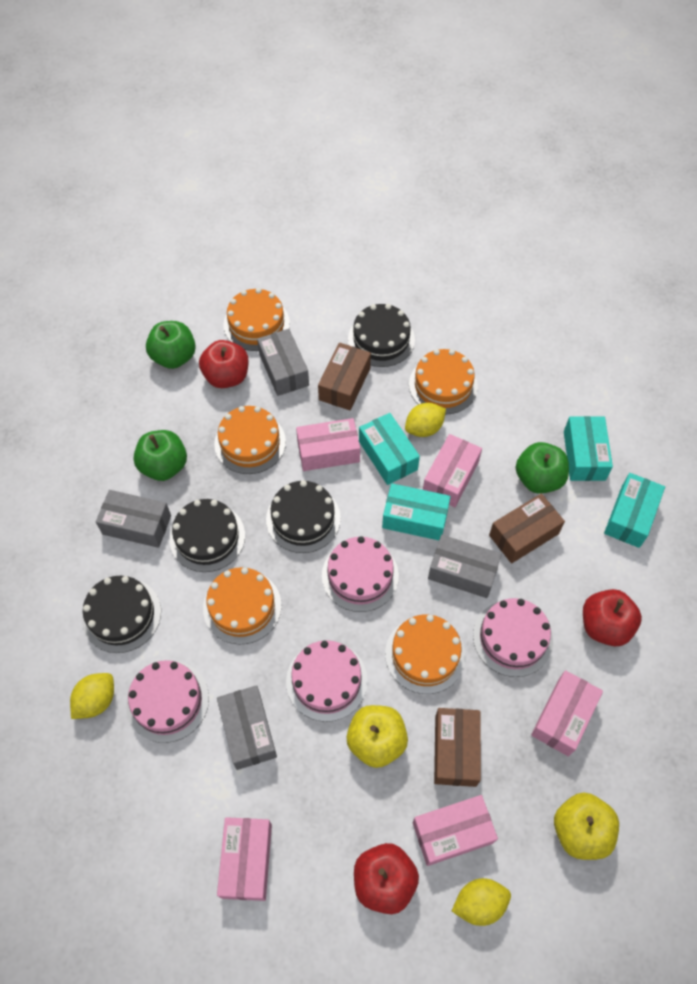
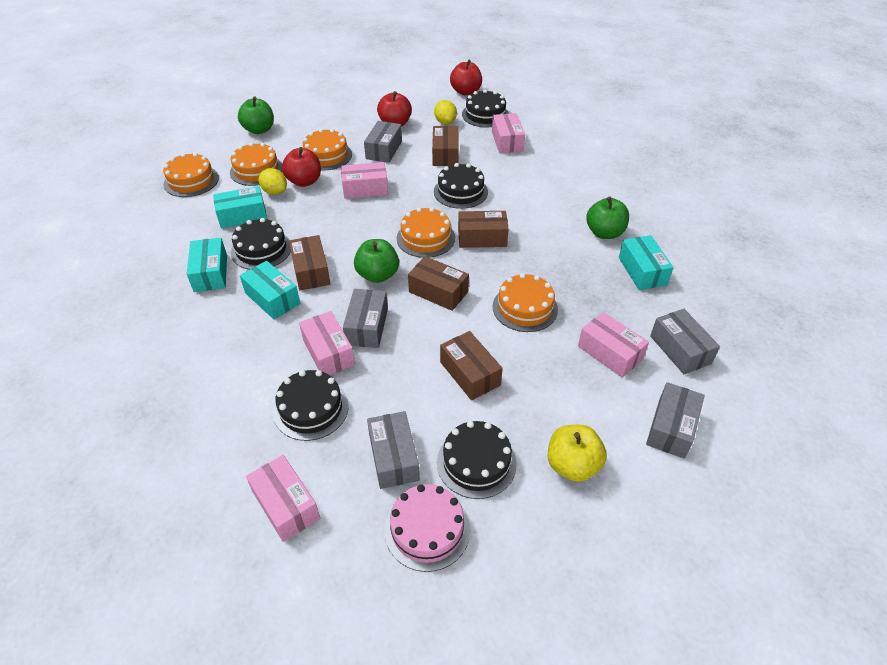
black cake: 4 -> 5
brown box: 3 -> 5
grey box: 4 -> 5
pink cake: 4 -> 1
yellow apple: 2 -> 1
yellow lemon: 3 -> 2

